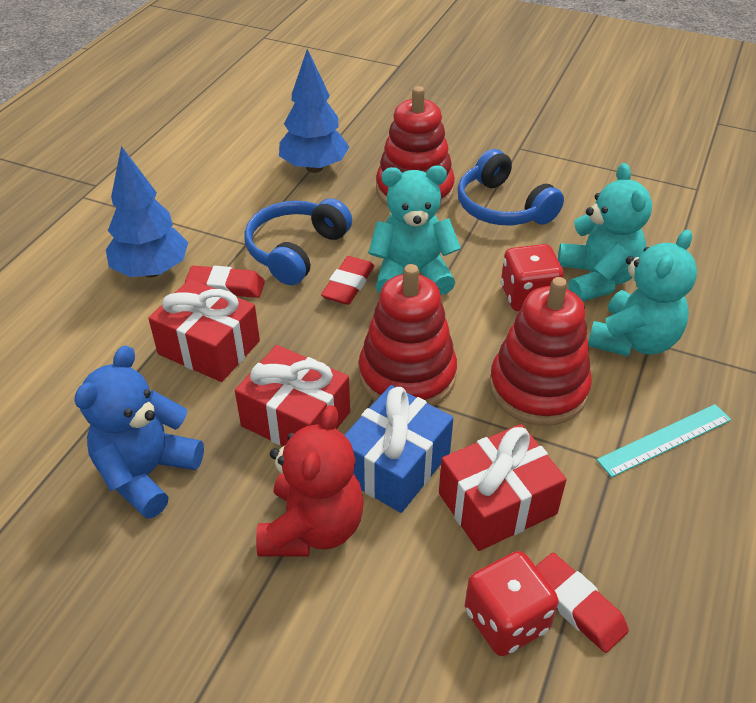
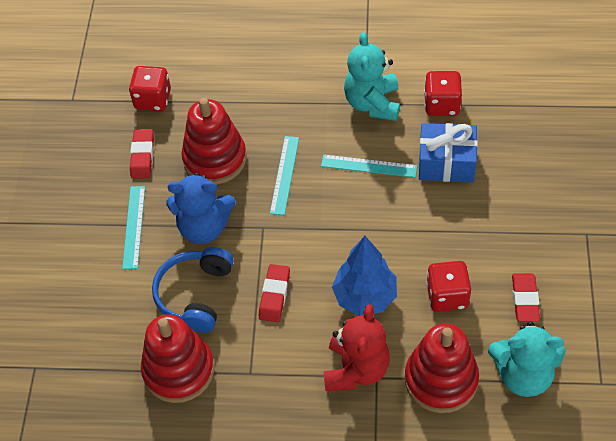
blue headphones: 2 -> 1
blue tree: 2 -> 1
red dice: 2 -> 3
red gift: 3 -> 0
turquoise ruler: 1 -> 3
turquoise teddy bear: 3 -> 2

